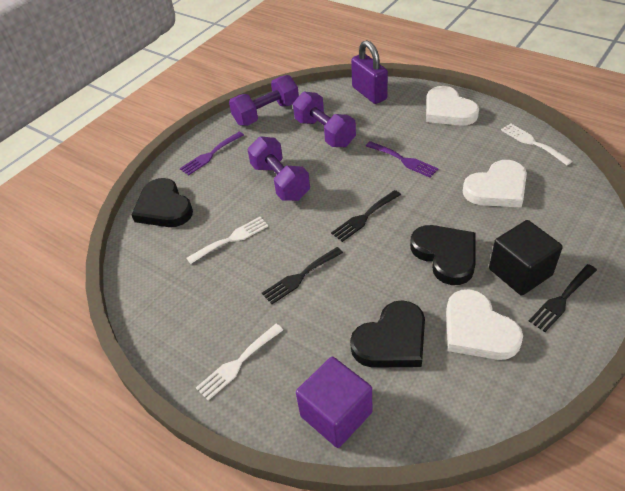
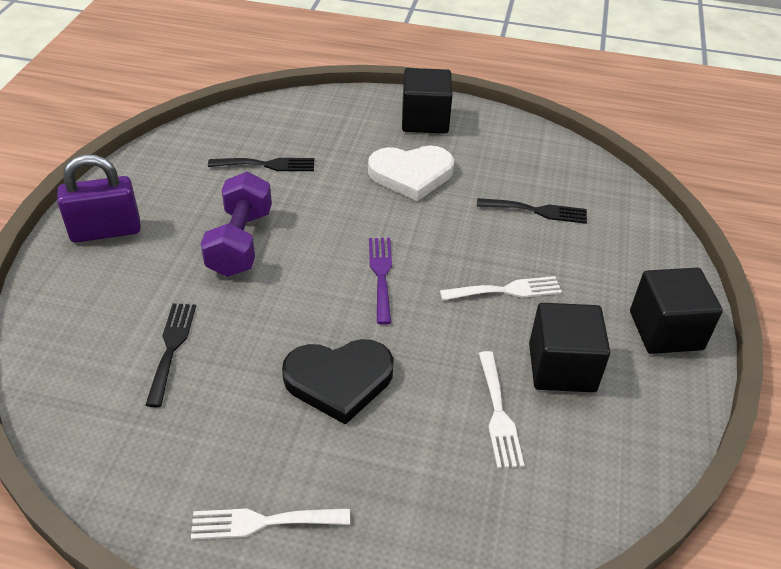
black cube: 1 -> 3
black heart: 3 -> 1
purple cube: 1 -> 0
purple dumbbell: 3 -> 1
purple fork: 2 -> 1
white heart: 3 -> 1

